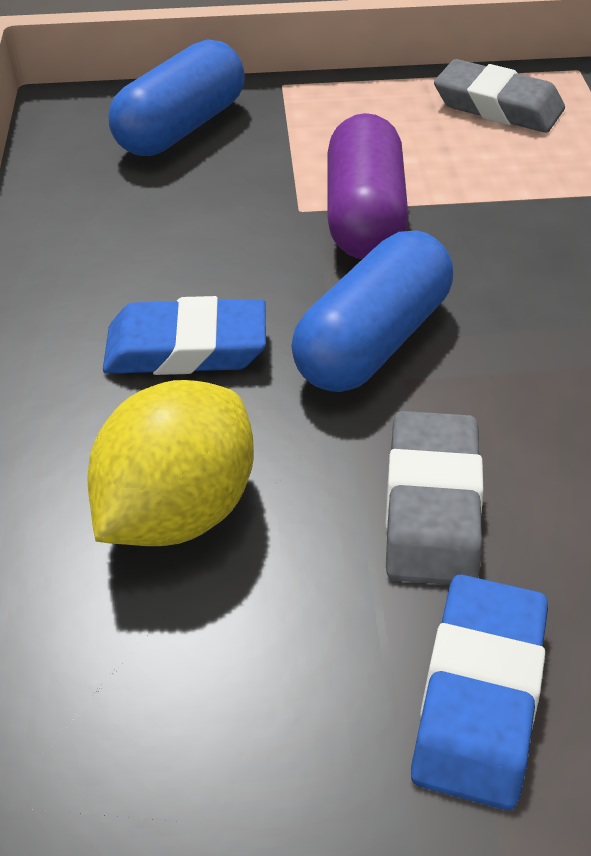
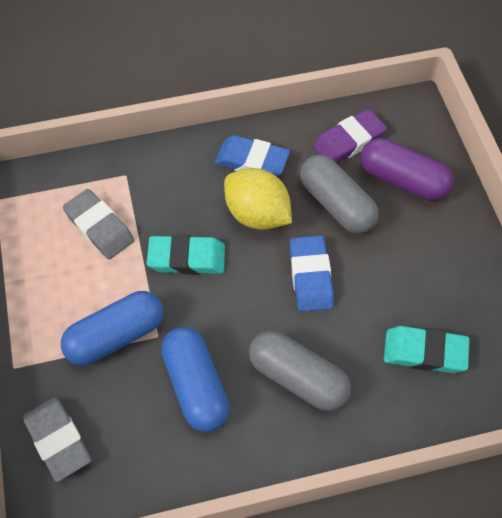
grey capsule: 0 -> 2
purple eraser: 0 -> 1
turquoise eraser: 0 -> 2

